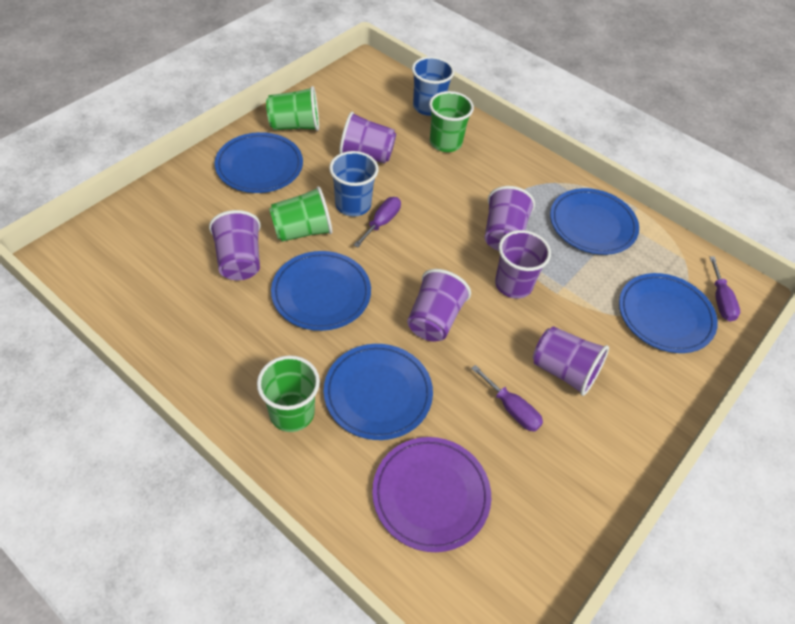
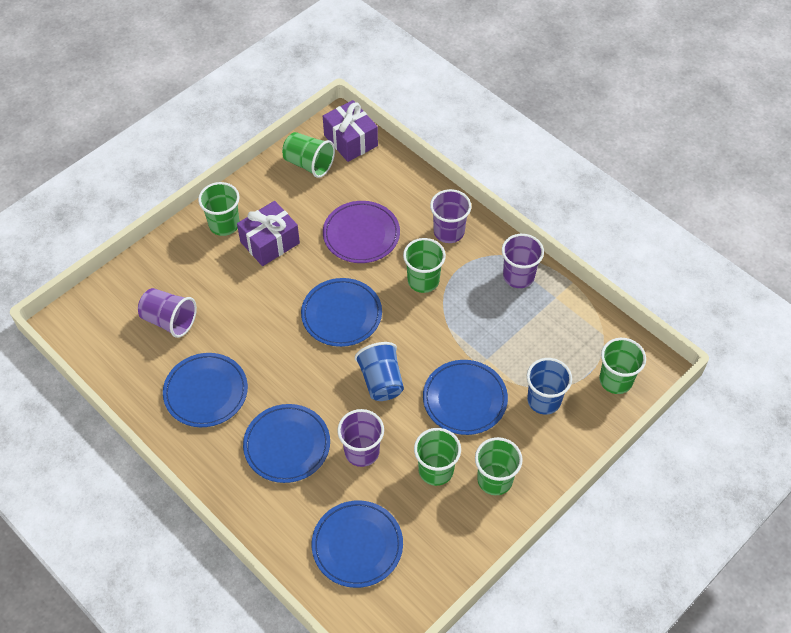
green cup: 4 -> 6
purple cup: 6 -> 4
purple gift: 0 -> 2
purple screwdriver: 3 -> 0

